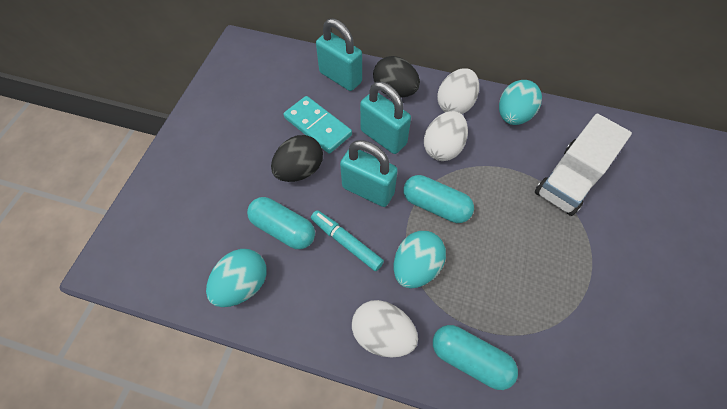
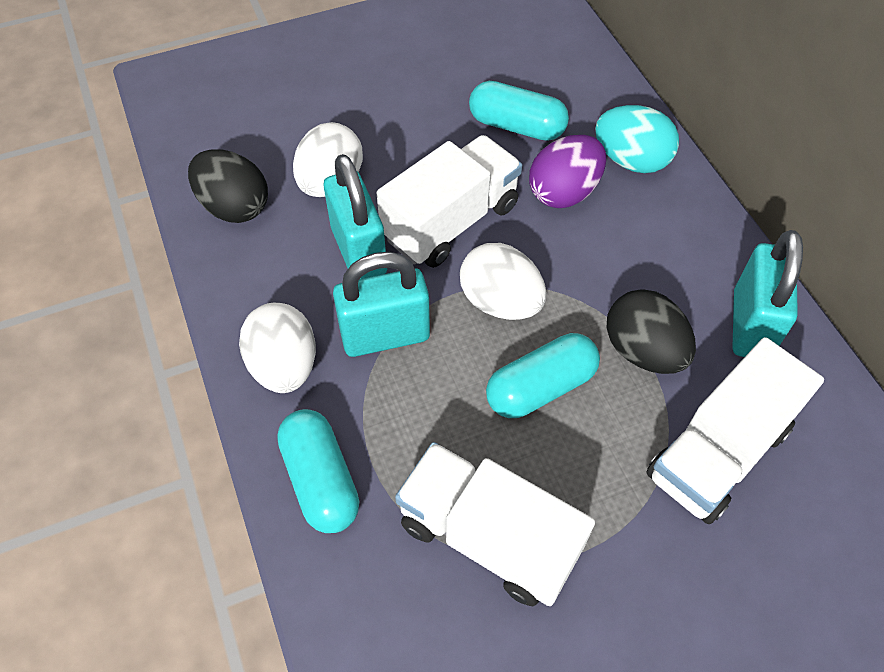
purple egg: 0 -> 1
turquoise domino: 1 -> 0
turquoise egg: 3 -> 1
turquoise marker: 1 -> 0
white truck: 1 -> 3

